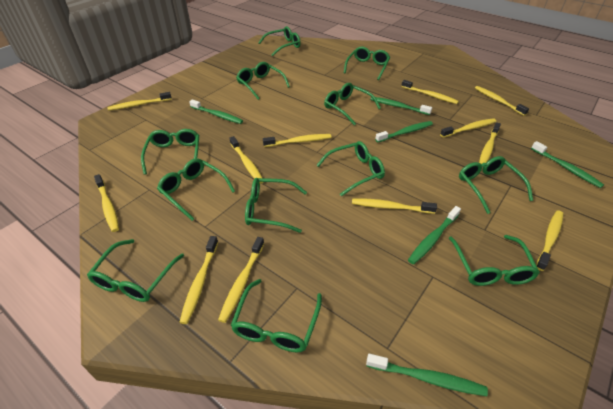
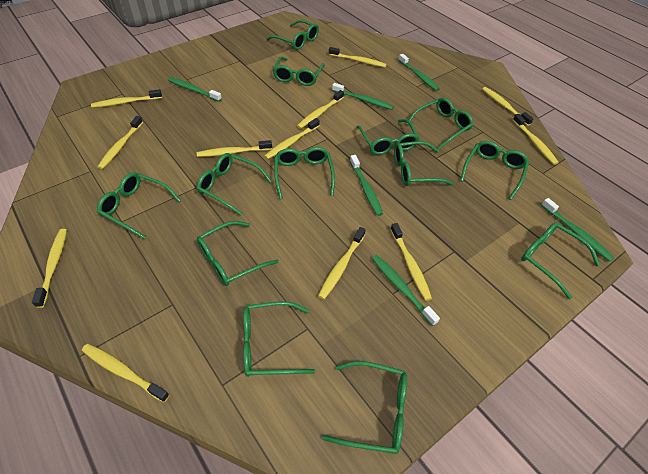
green glasses: 12 -> 13

